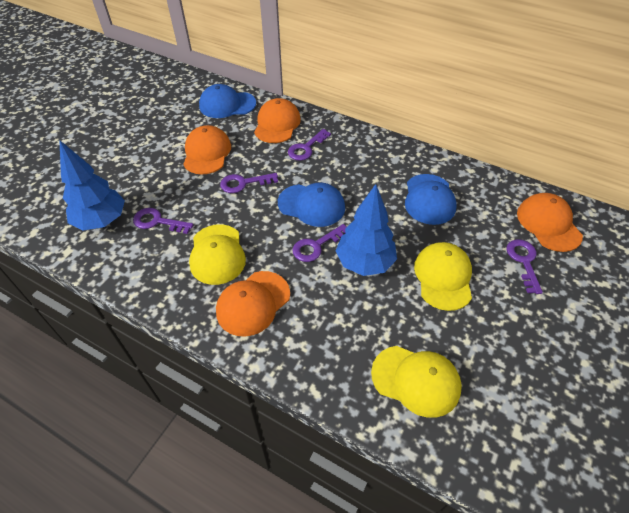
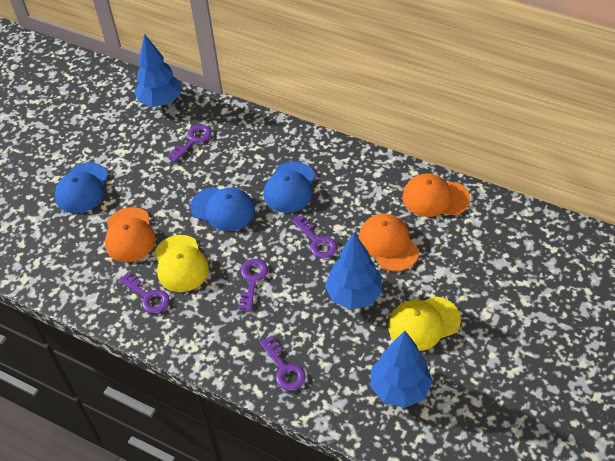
blue tree: 2 -> 3
orange cap: 4 -> 3
yellow cap: 3 -> 2

